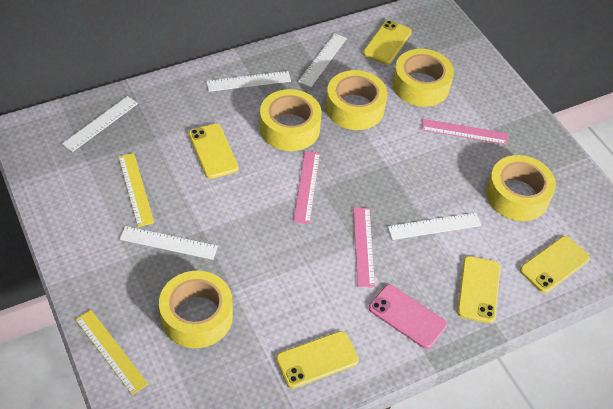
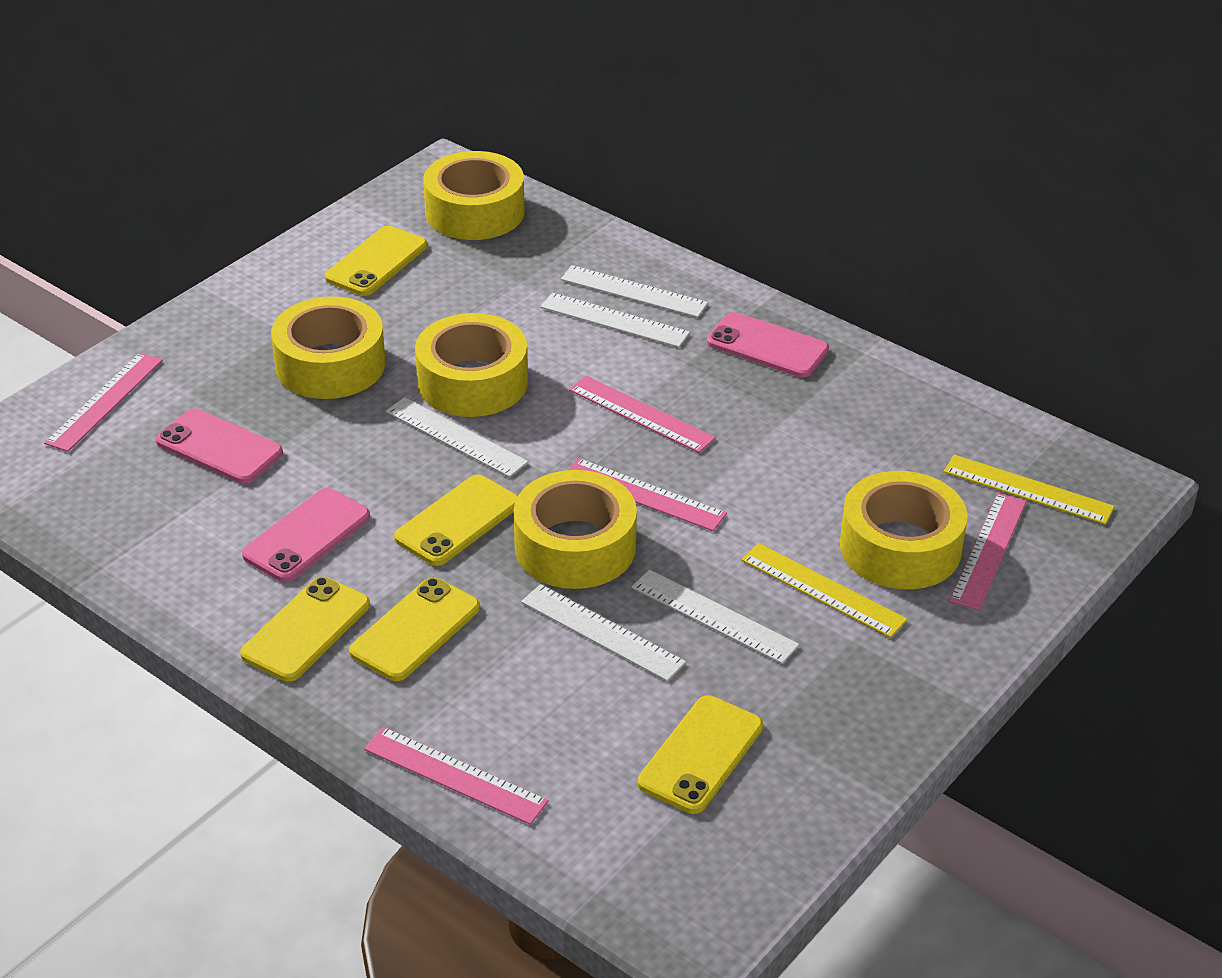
pink phone: 1 -> 3
pink ruler: 3 -> 5

